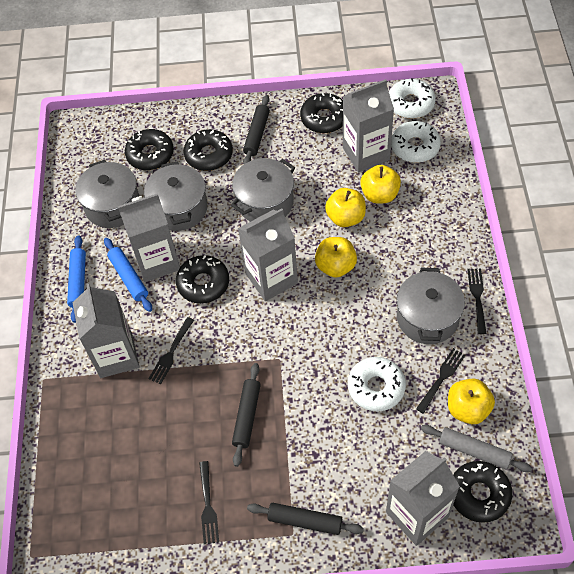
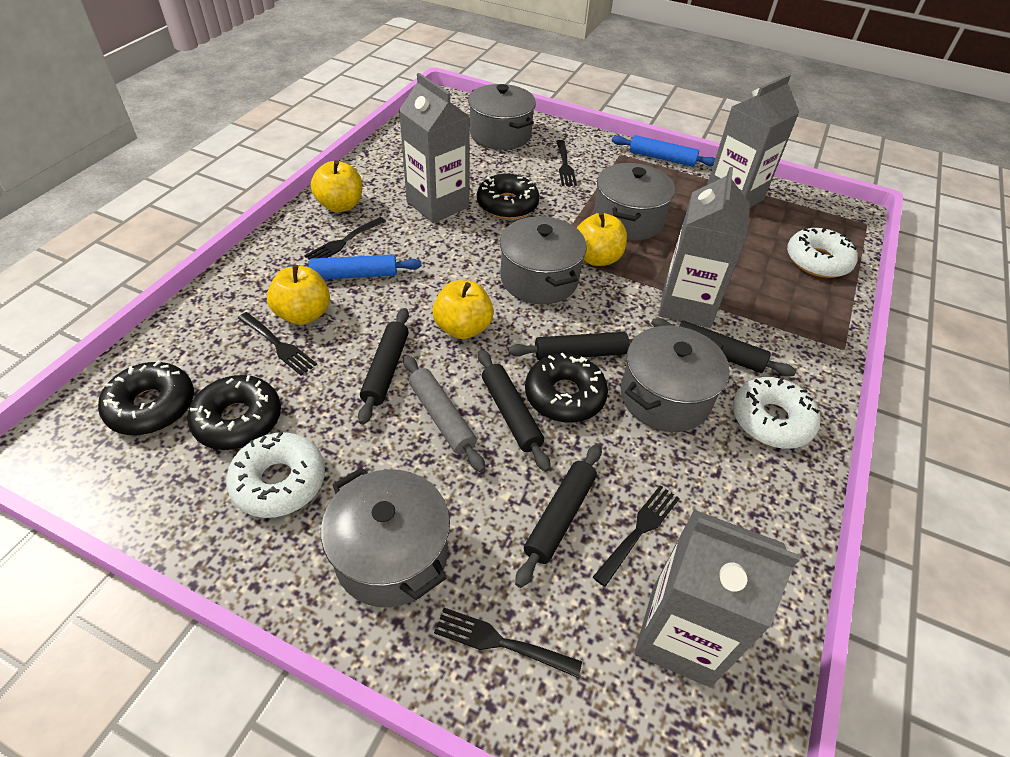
black donut: 5 -> 4
black fork: 4 -> 5
black rolling pin: 3 -> 5
grey carton: 5 -> 4
grey pot: 4 -> 5

